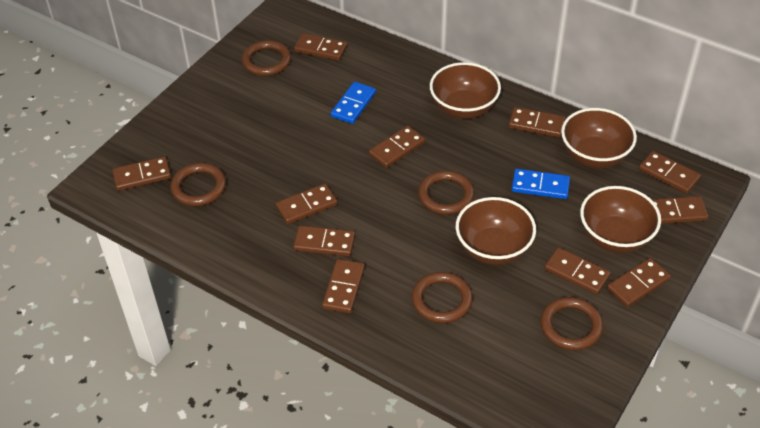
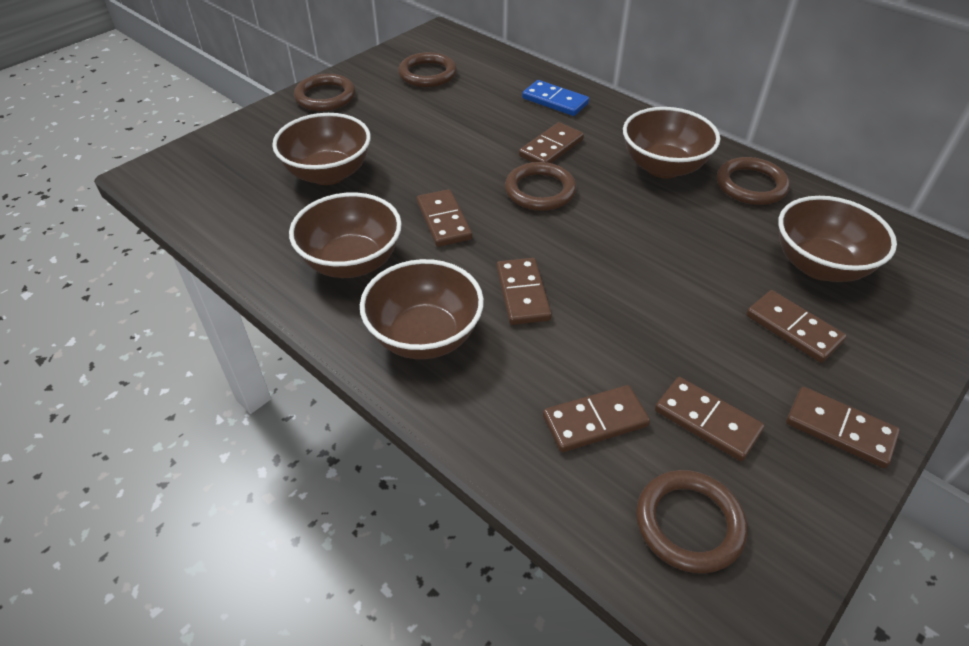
blue domino: 2 -> 1
brown bowl: 4 -> 5
brown domino: 11 -> 7

